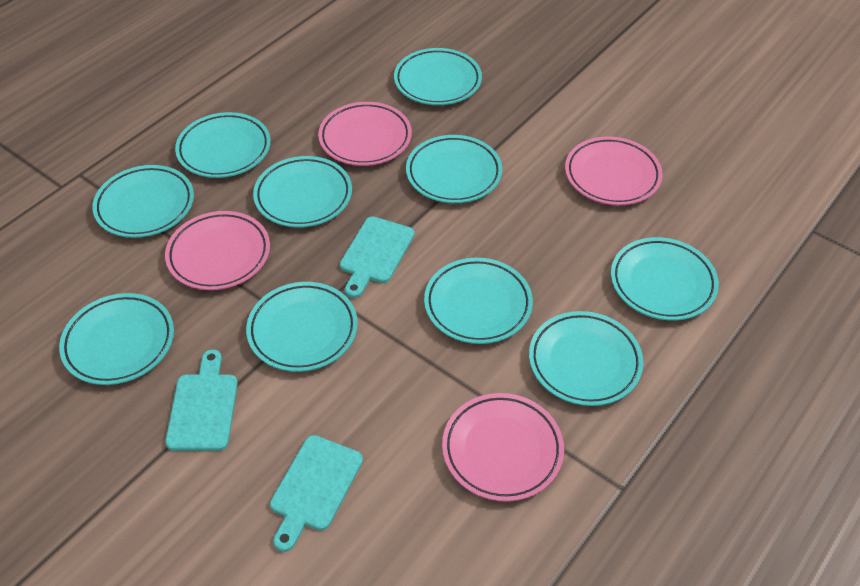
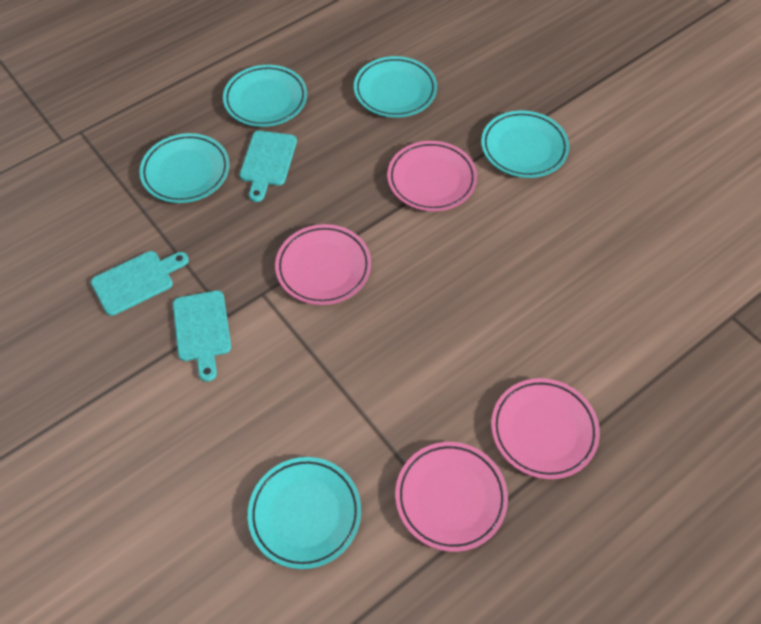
turquoise plate: 10 -> 5

